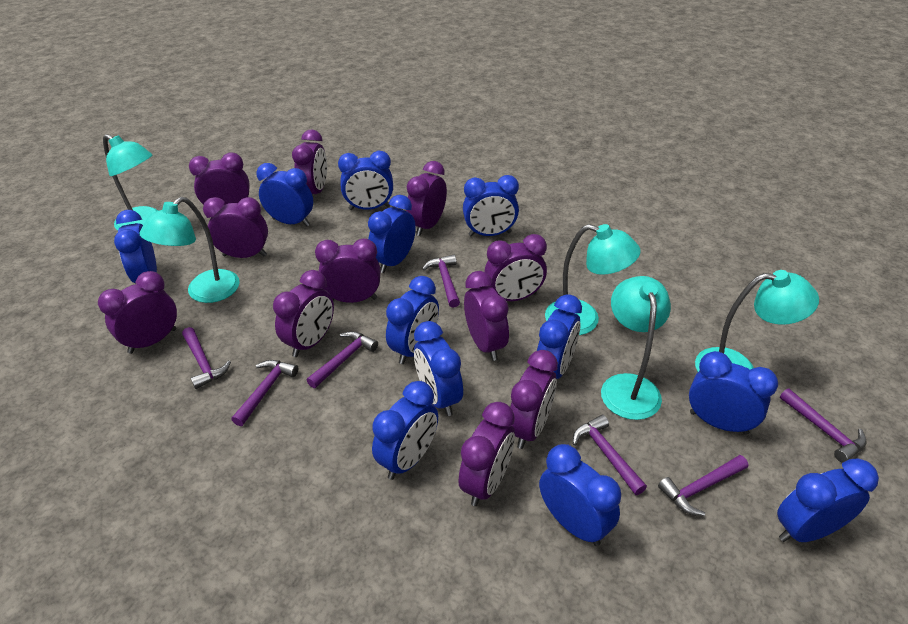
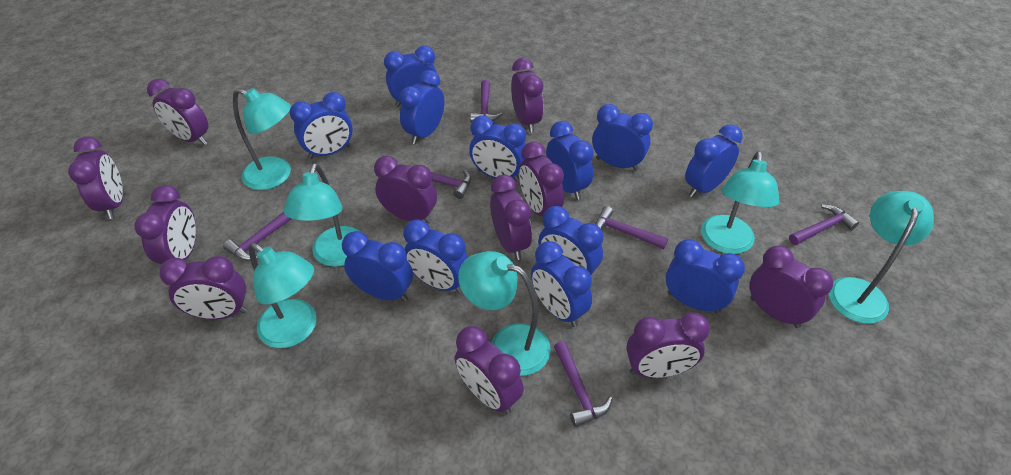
purple hammer: 7 -> 6
turquoise lamp: 5 -> 6

